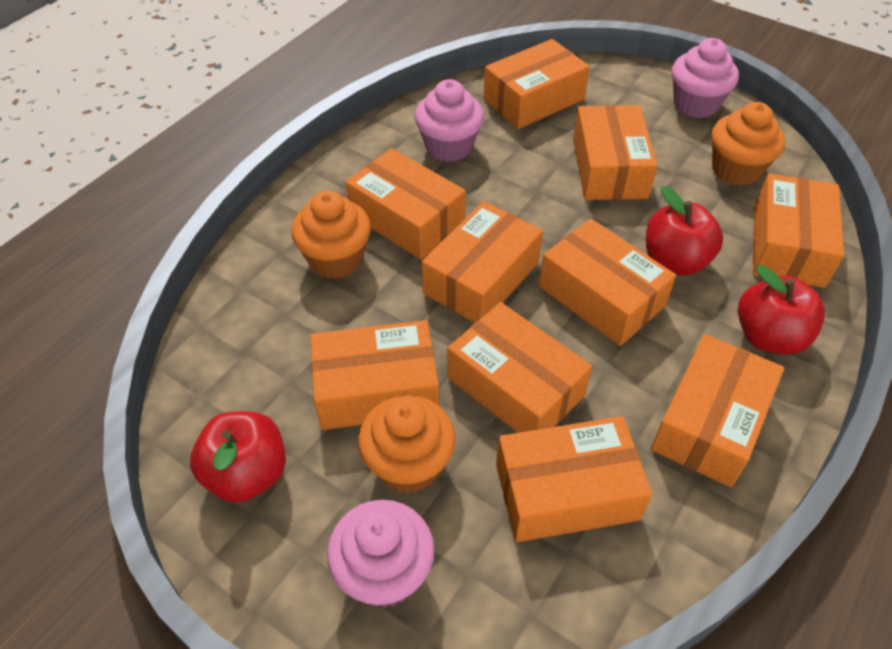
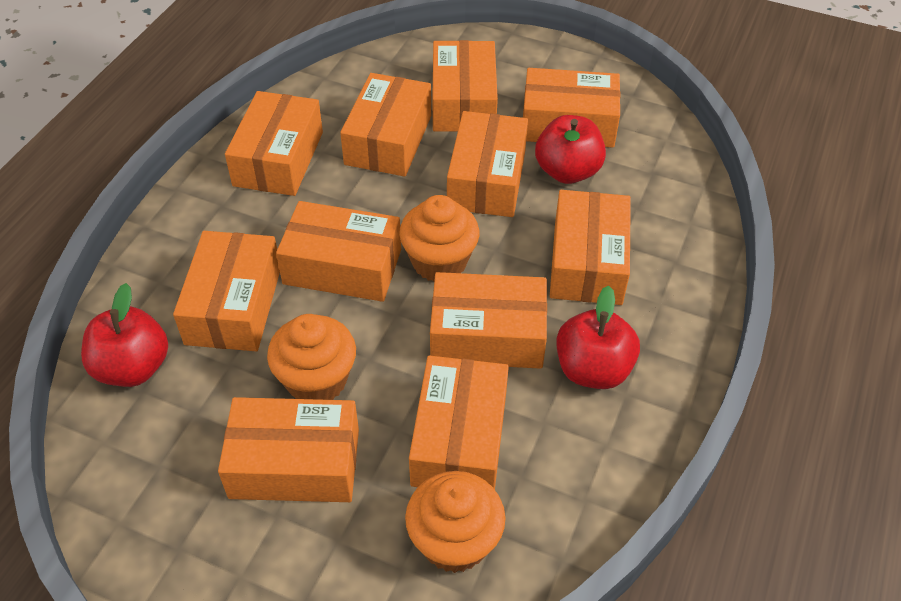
orange box: 10 -> 11
pink cupcake: 3 -> 0

